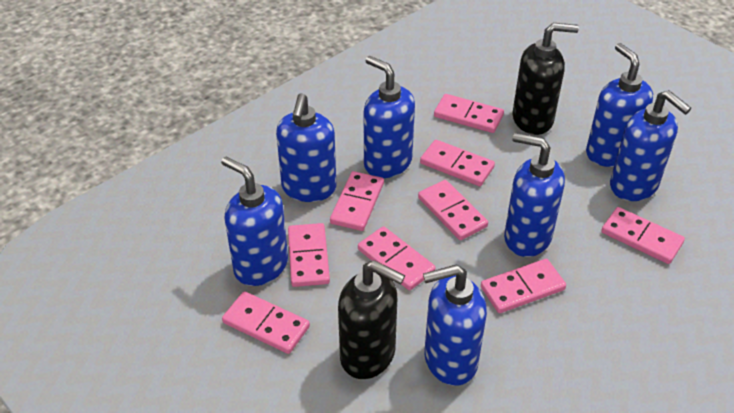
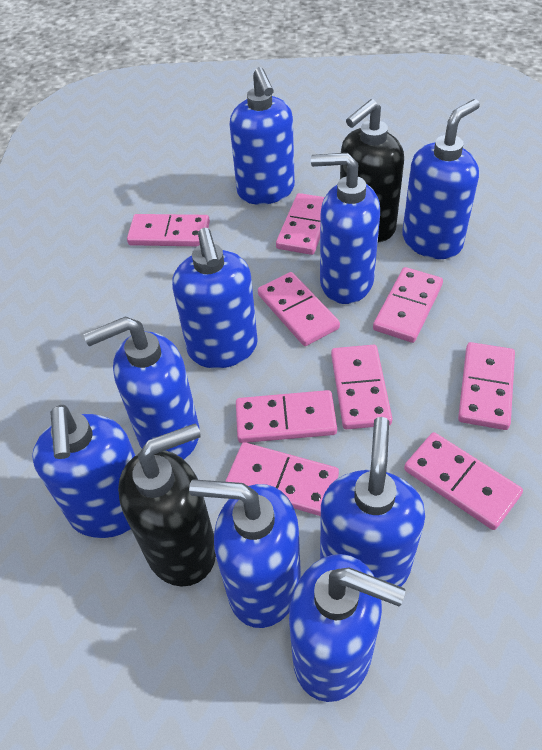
blue soap dispenser: 7 -> 9

